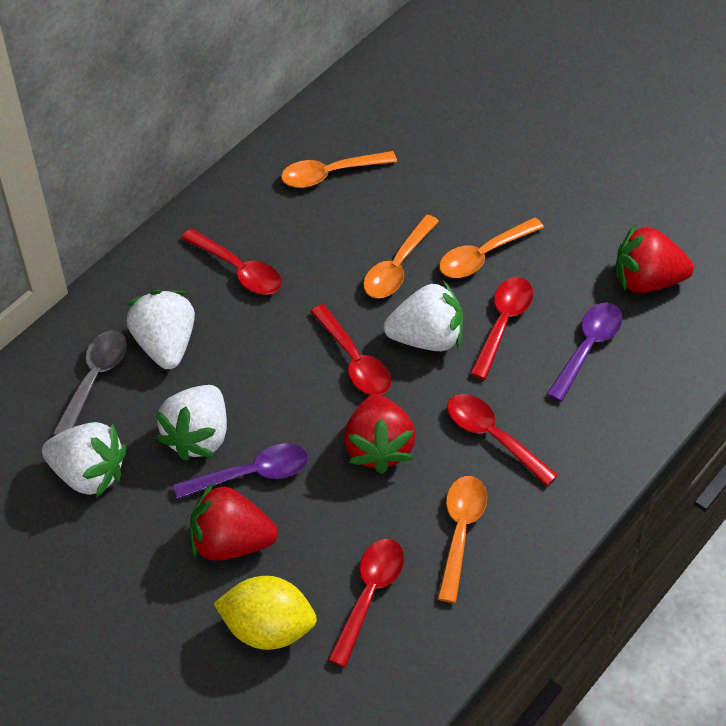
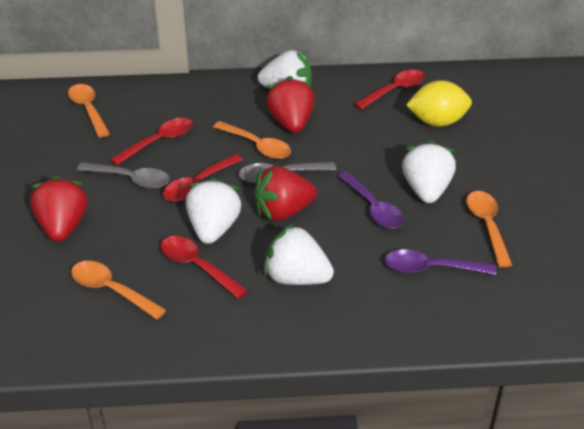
grey spoon: 1 -> 2
red spoon: 5 -> 4

